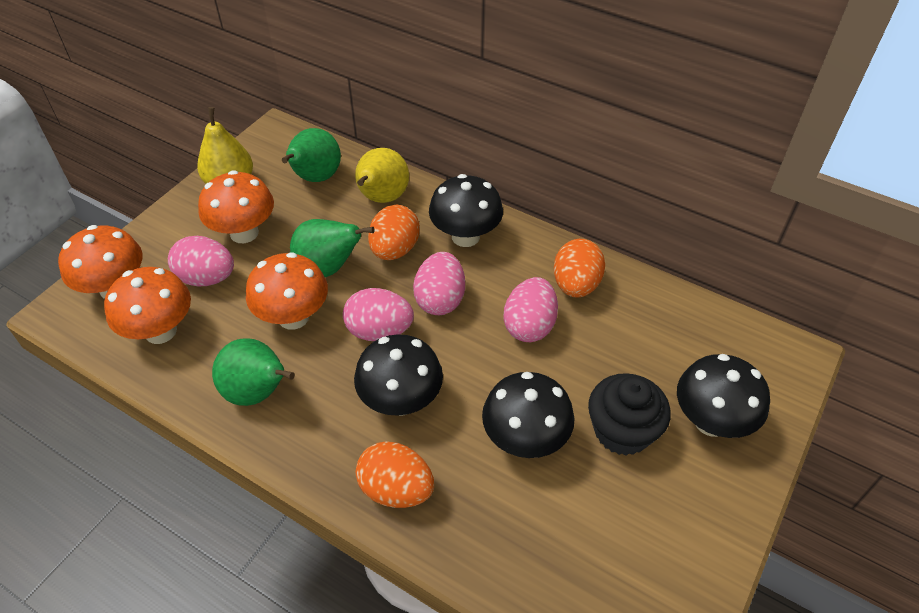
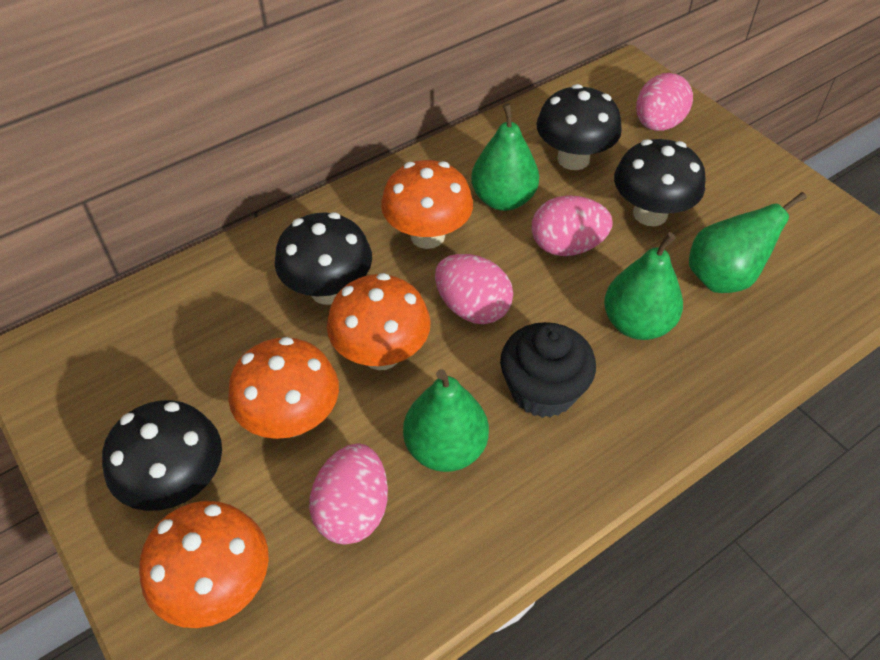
green pear: 3 -> 4
orange egg: 3 -> 0
yellow pear: 2 -> 0

